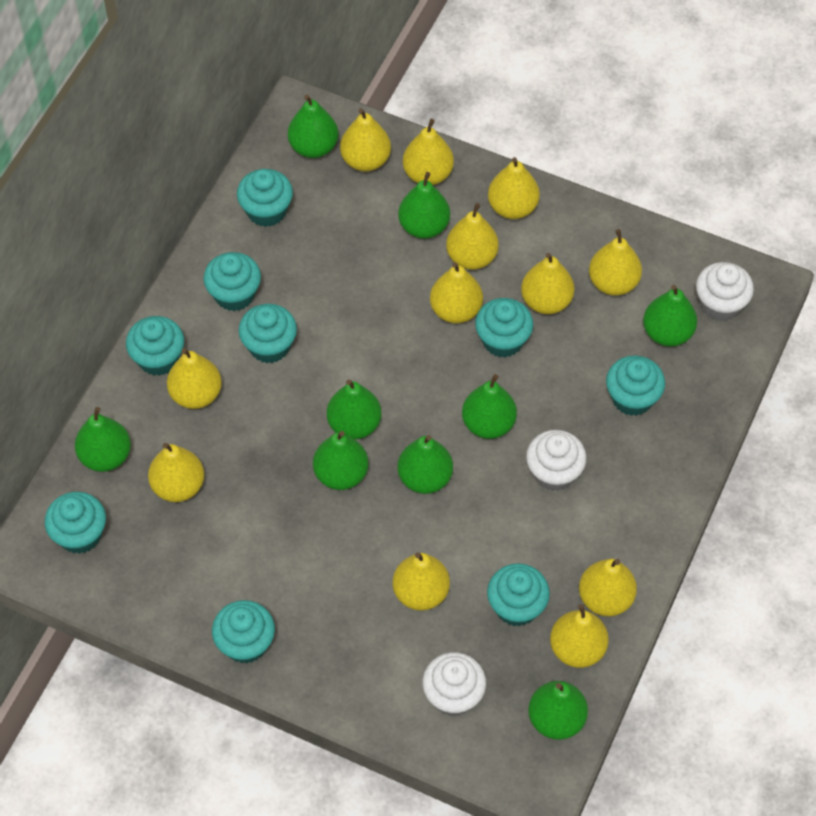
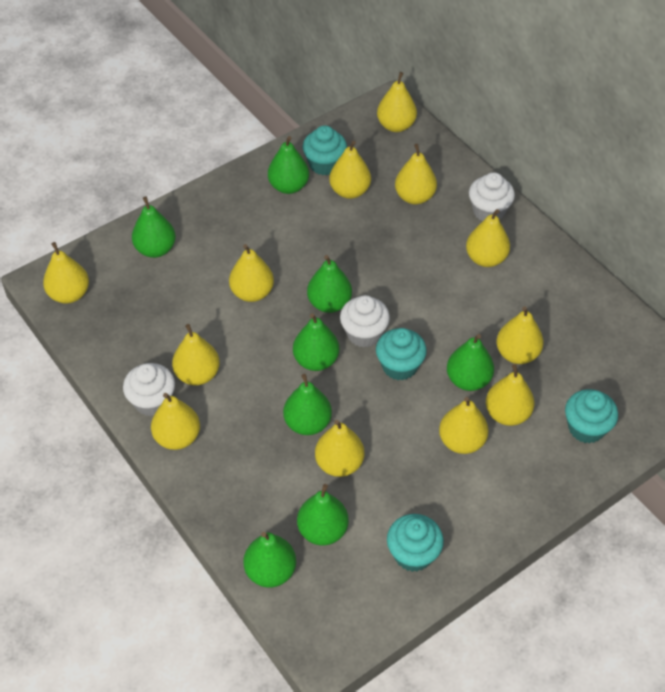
green pear: 9 -> 8
turquoise cupcake: 9 -> 4

